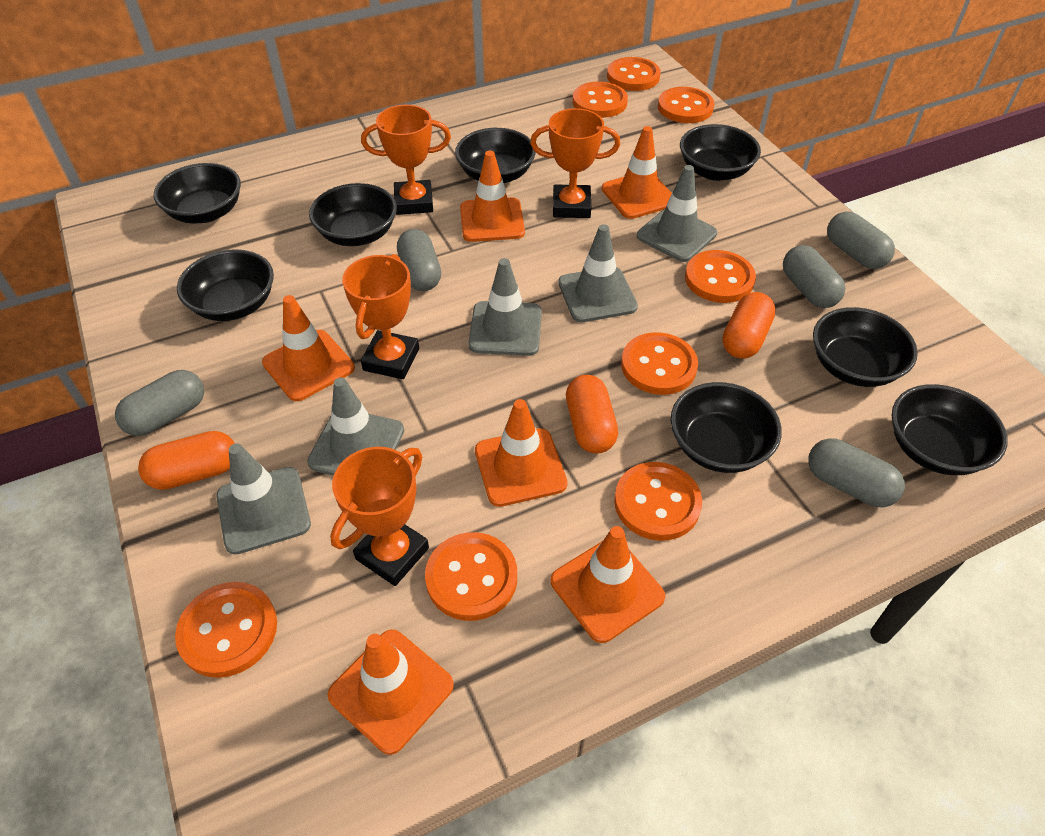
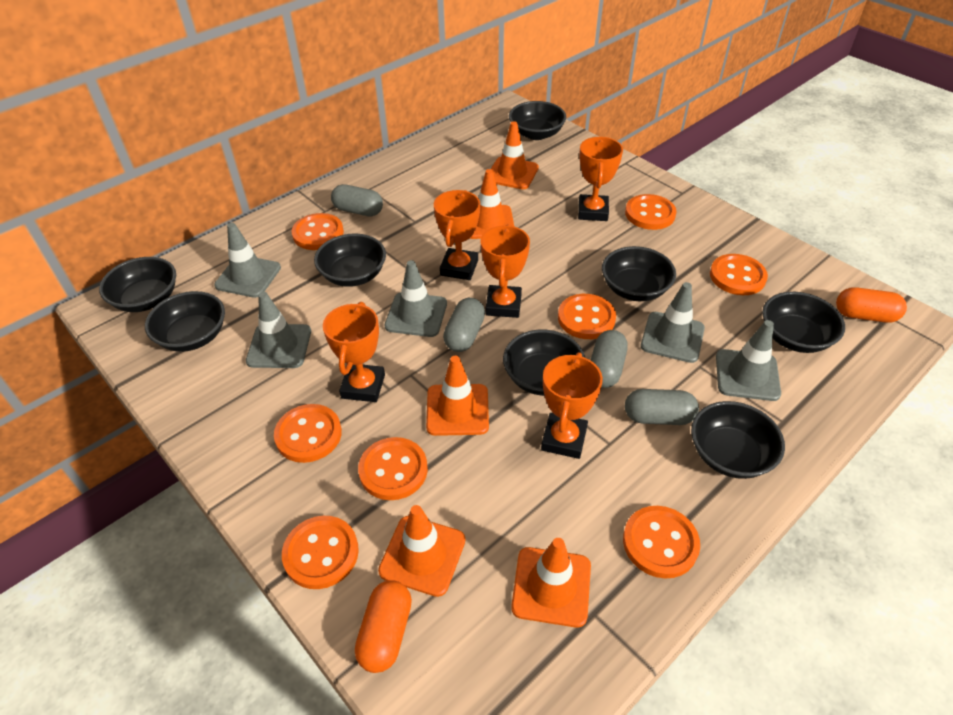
grey capsule: 5 -> 4
orange capsule: 3 -> 2
orange traffic cone: 6 -> 5
orange trophy: 4 -> 5

